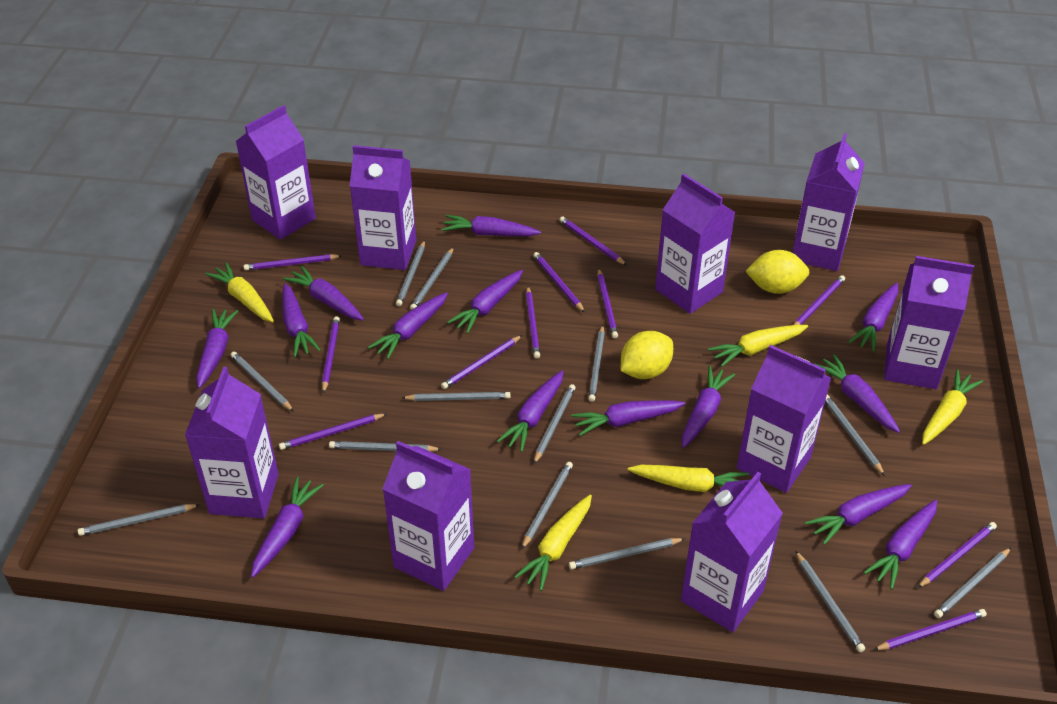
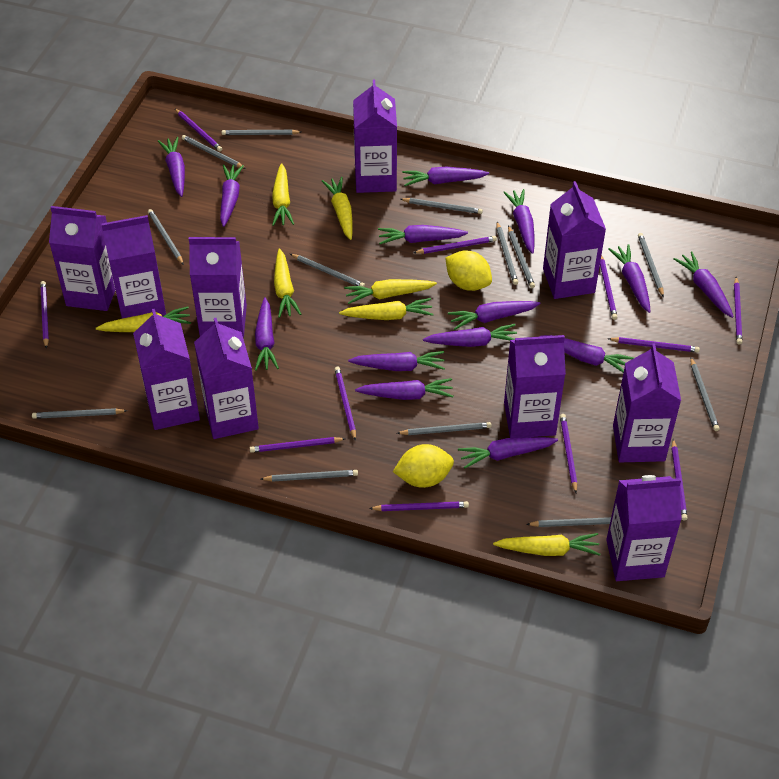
purple carton: 9 -> 10
yellow carrot: 5 -> 7

